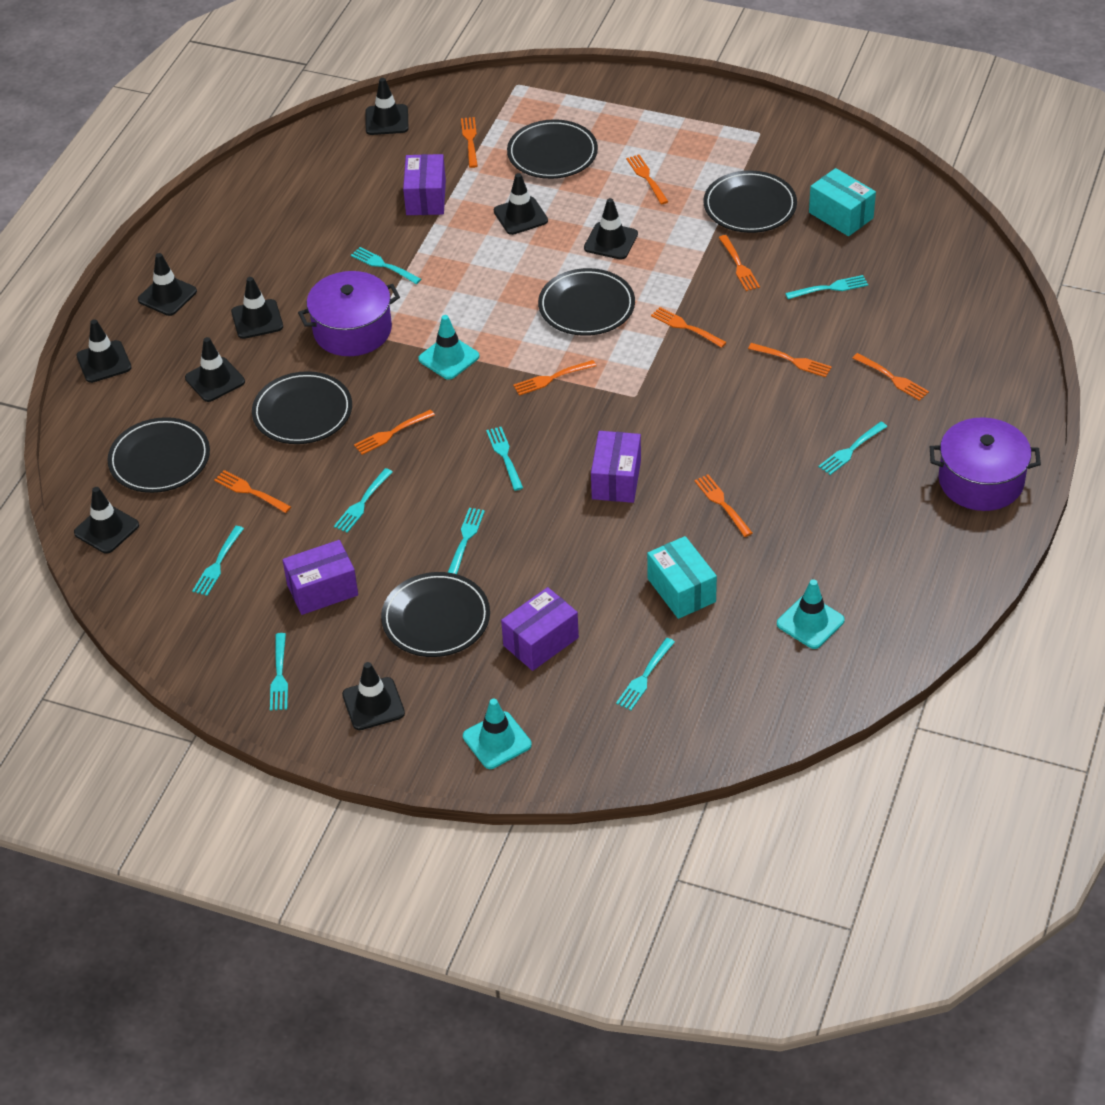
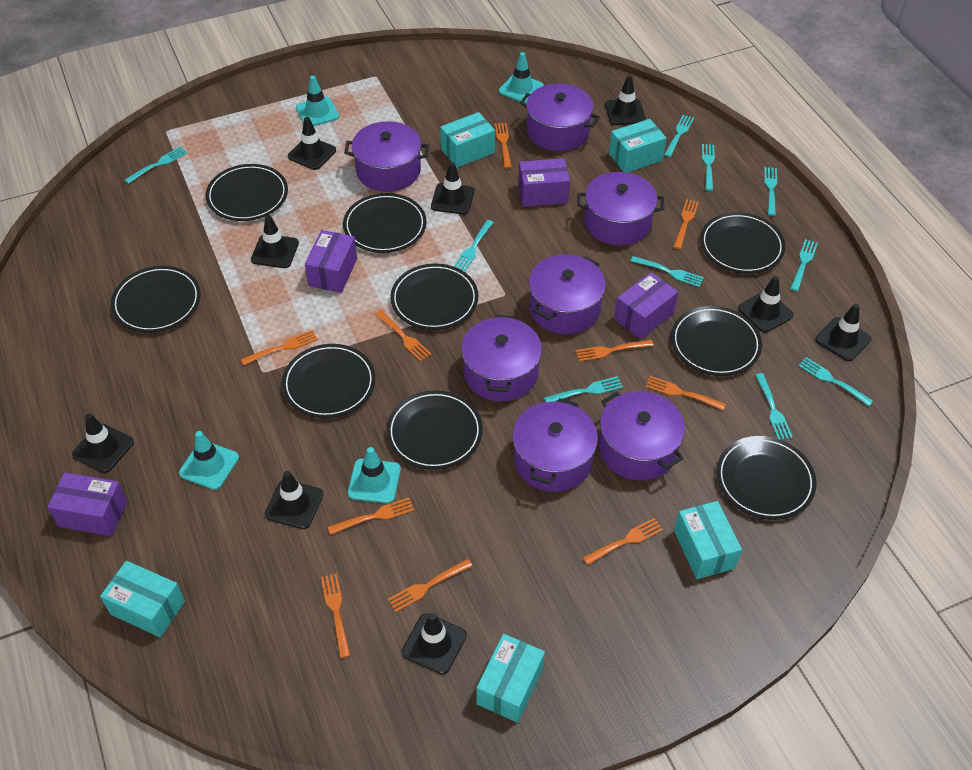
black plate: 6 -> 9
purple pot: 2 -> 7
turquoise box: 2 -> 5
turquoise fork: 9 -> 10
turquoise traffic cone: 3 -> 4

